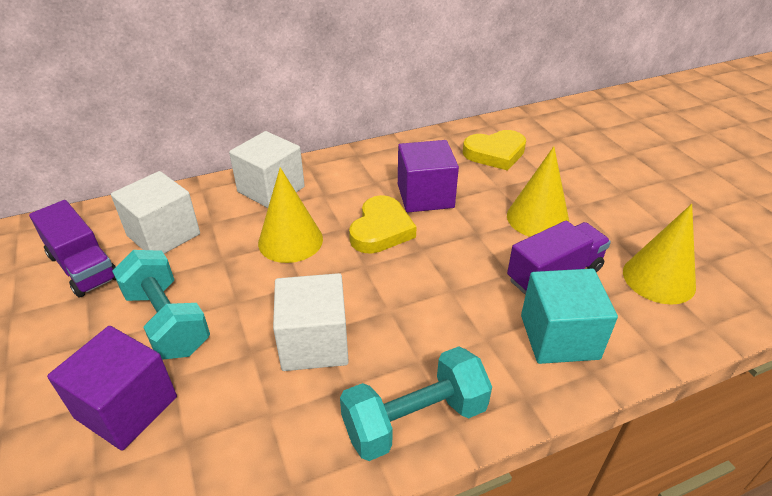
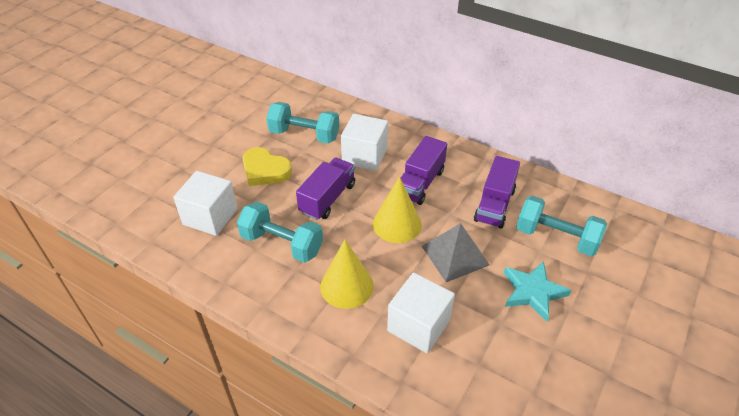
grey pyramid: 0 -> 1
purple cube: 2 -> 0
purple truck: 2 -> 3
turquoise cube: 1 -> 0
turquoise dumbbell: 2 -> 3
turquoise star: 0 -> 1
yellow cone: 3 -> 2
yellow heart: 2 -> 1

